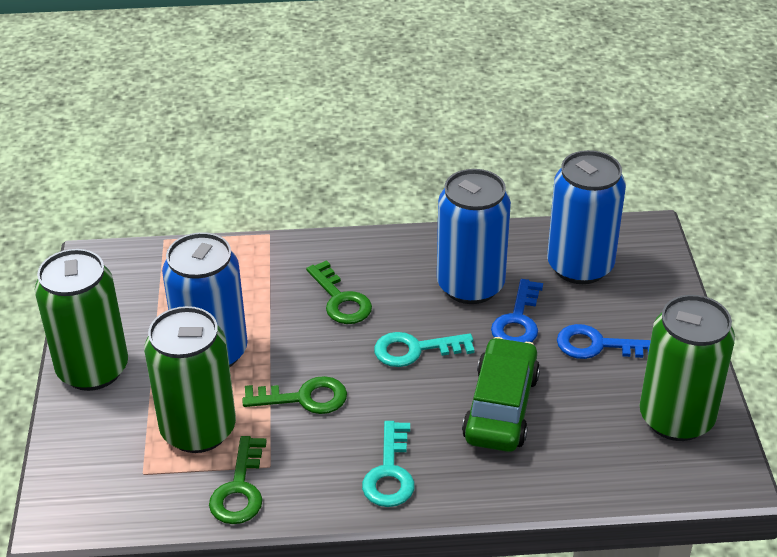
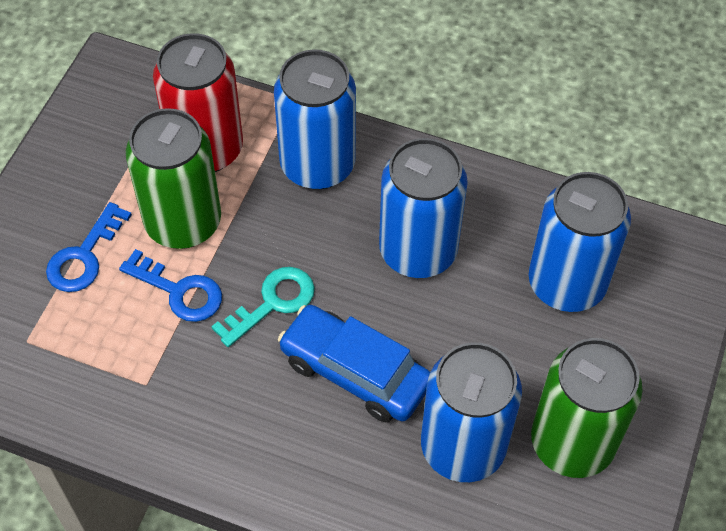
blue can: 3 -> 4
blue car: 0 -> 1
green can: 3 -> 2
green car: 1 -> 0
green key: 3 -> 0
red can: 0 -> 1
turquoise key: 2 -> 1

